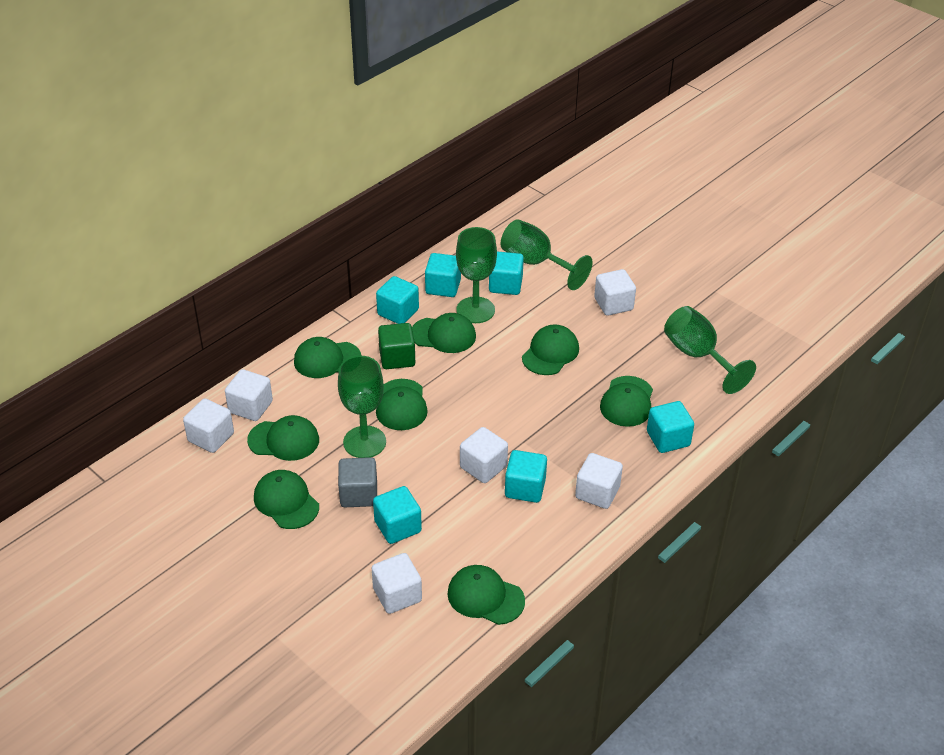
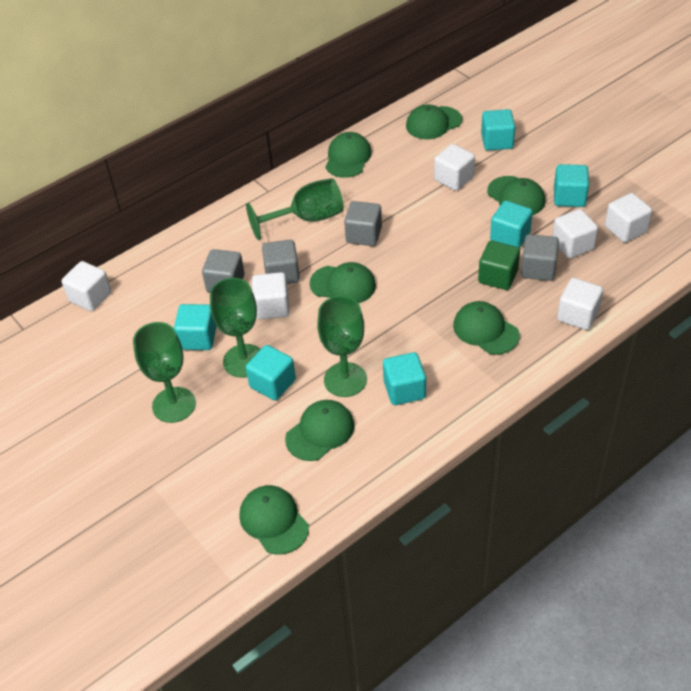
green cap: 8 -> 7
grey cube: 1 -> 4

